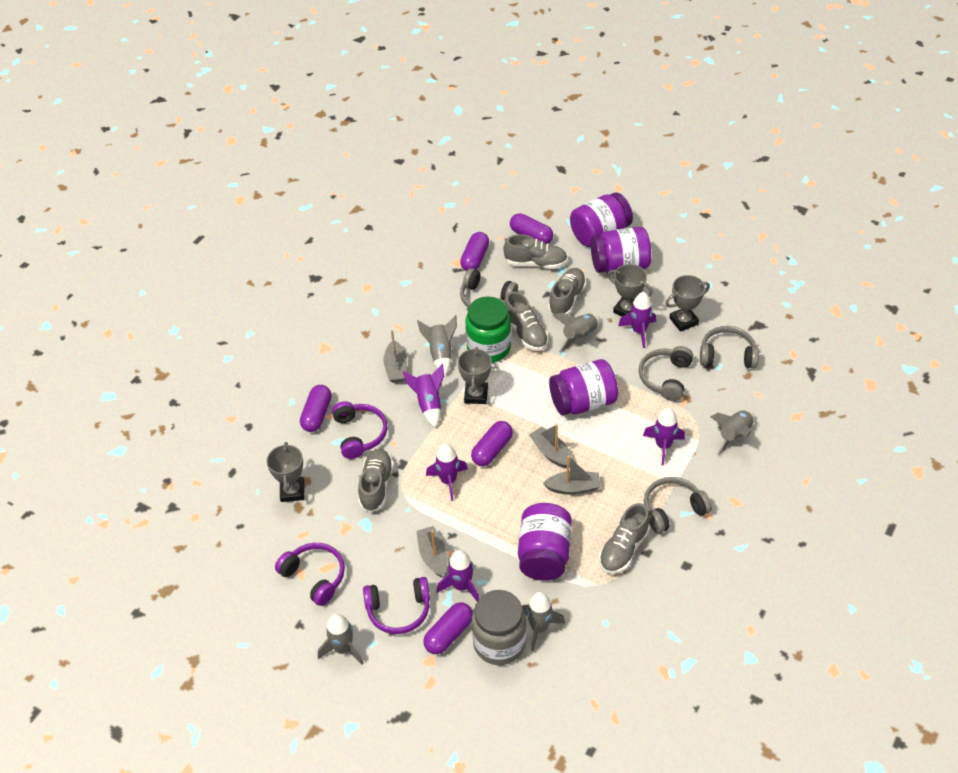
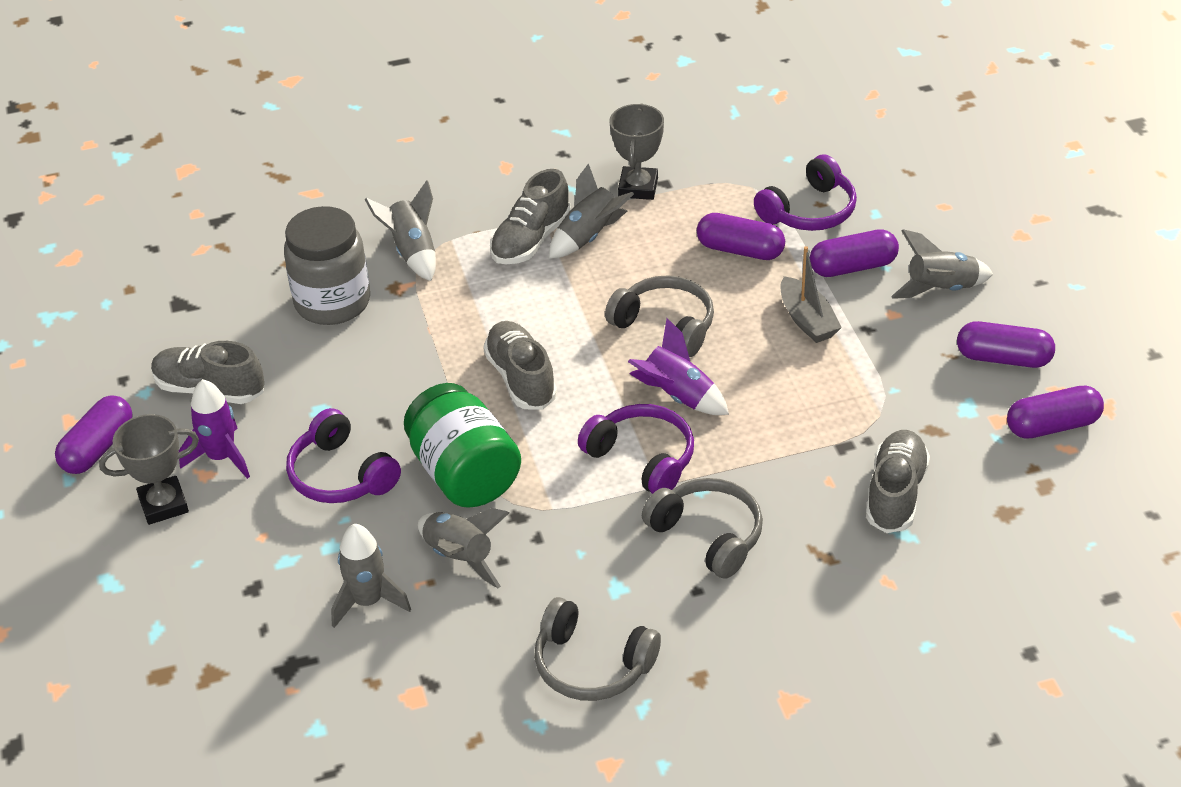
grey boat: 4 -> 1
grey headphones: 4 -> 3
grey shoe: 5 -> 4
grey trophy: 4 -> 2
purple jar: 4 -> 0
purple rocket: 5 -> 2

